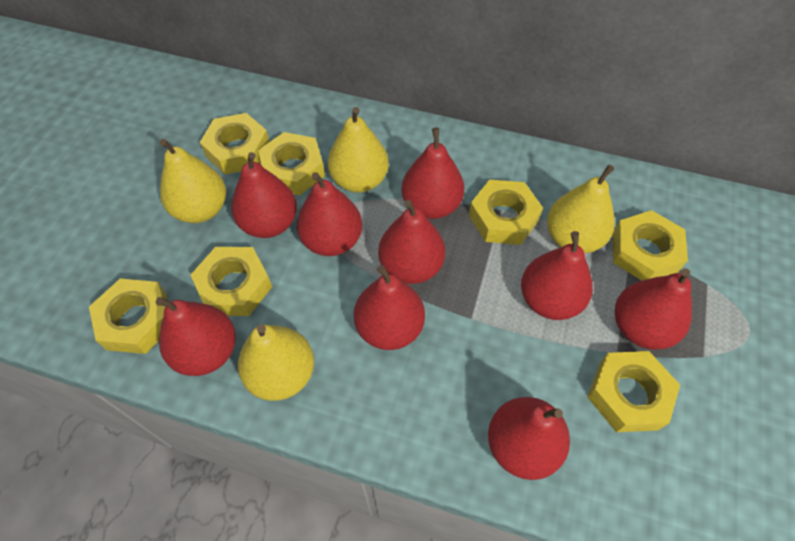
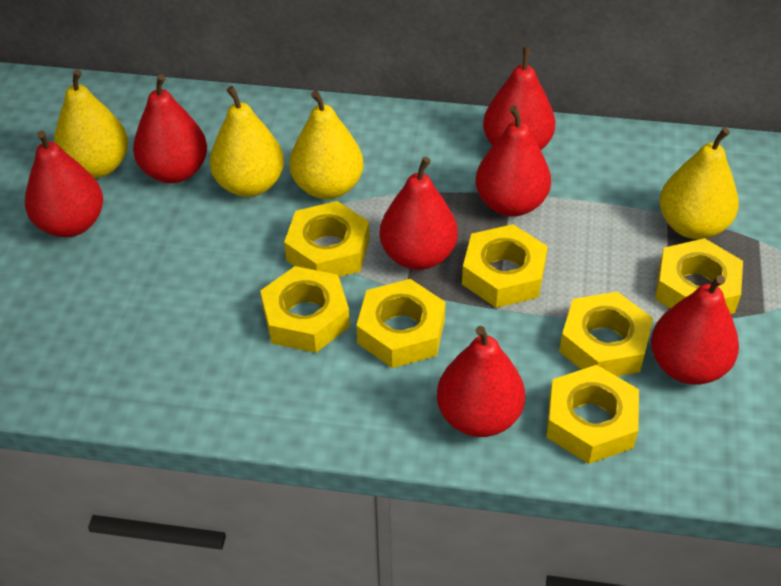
red pear: 9 -> 7

